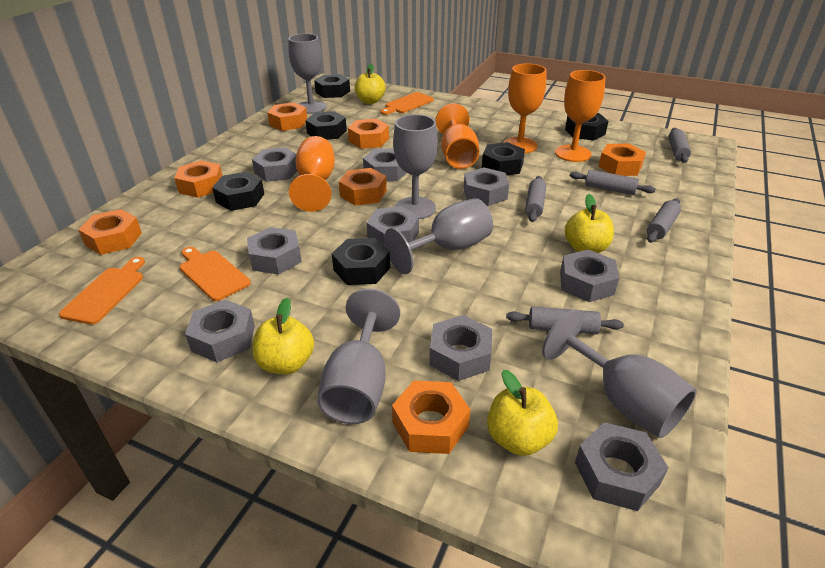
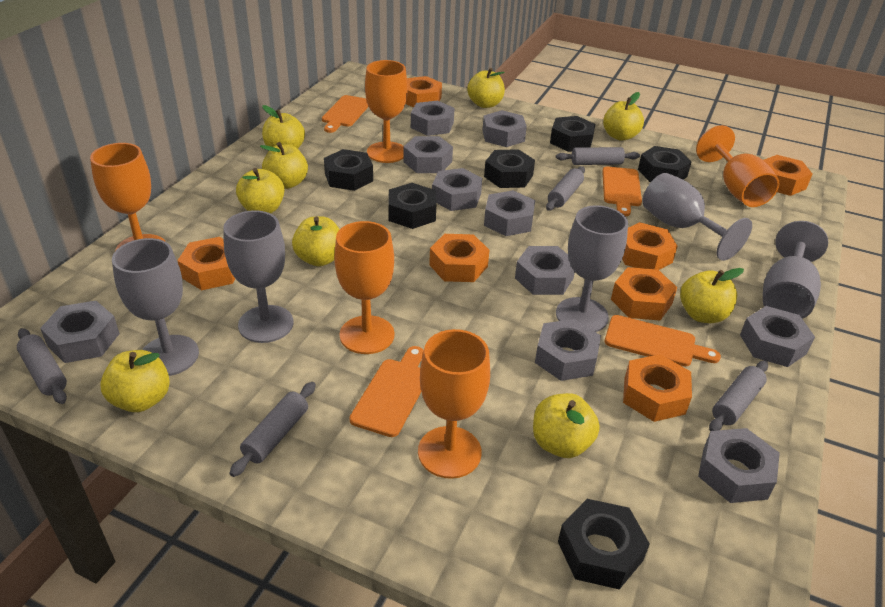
grey nut: 9 -> 10
orange cutting board: 3 -> 4
orange goblet: 4 -> 5
yellow apple: 4 -> 9

